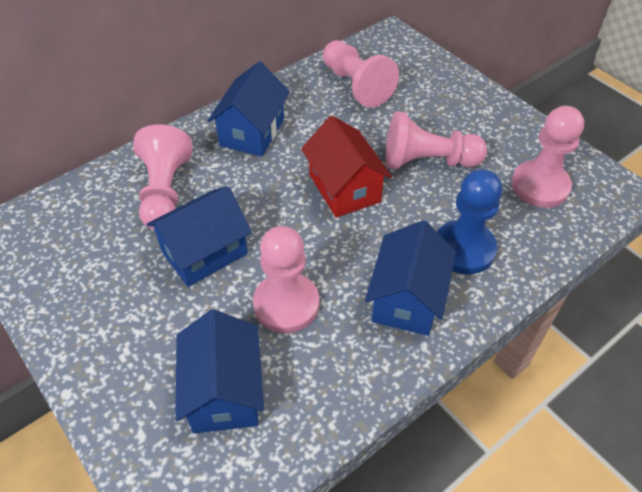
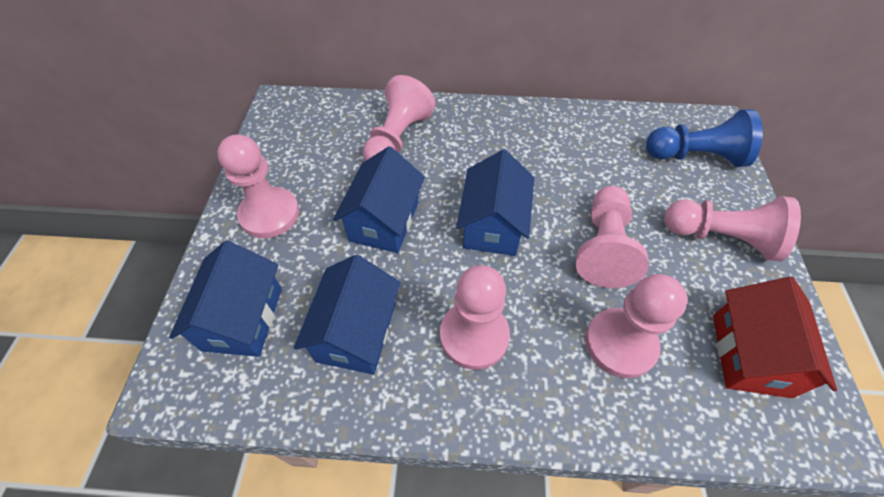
pink pawn: 5 -> 6

